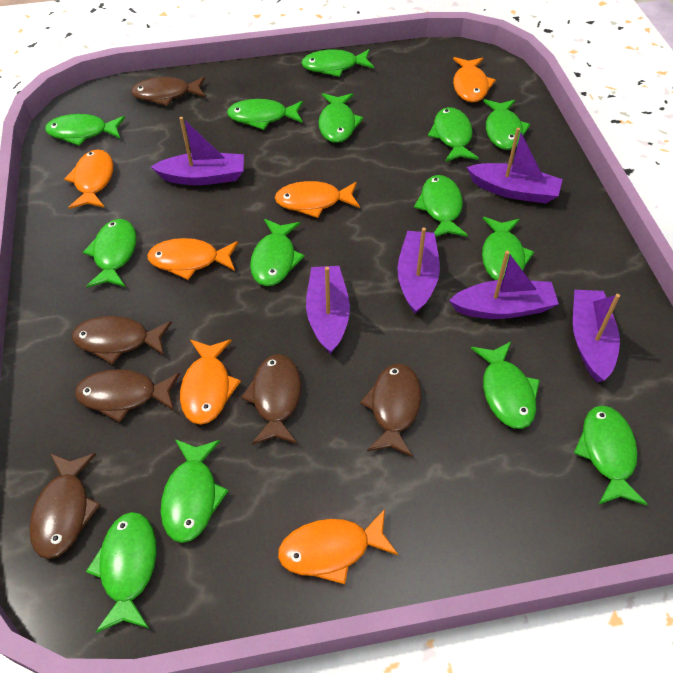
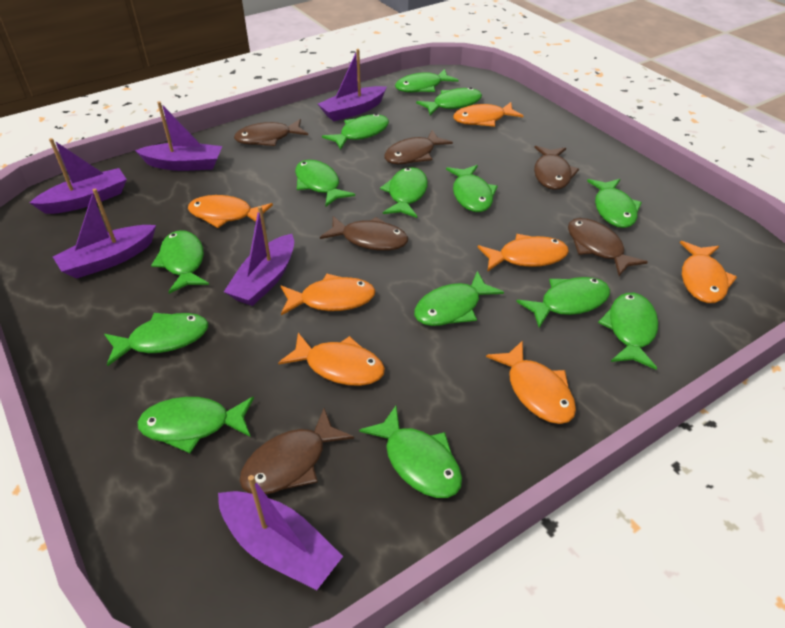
orange fish: 6 -> 7

